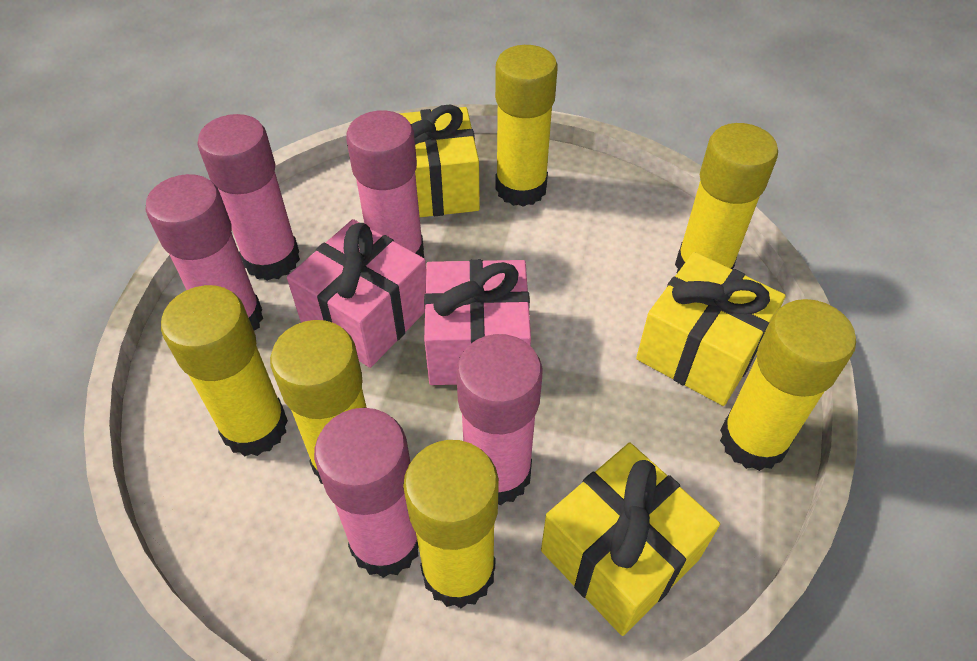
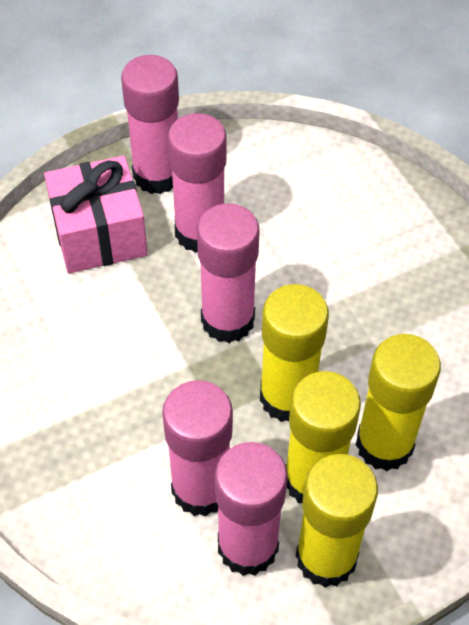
pink gift: 2 -> 1
yellow gift: 3 -> 0
yellow glue stick: 6 -> 4

